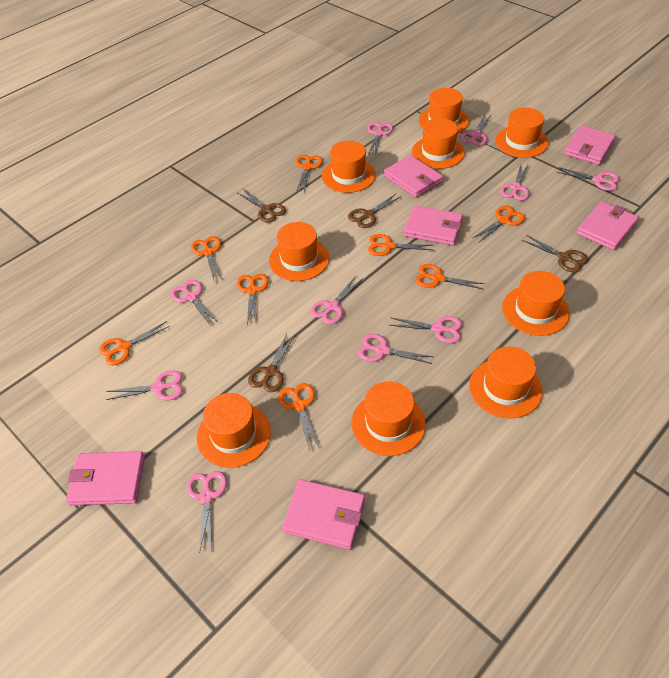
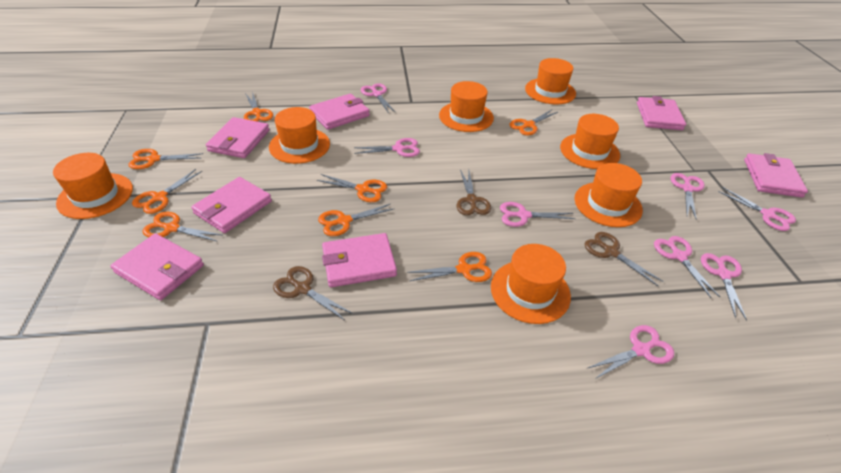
brown scissors: 4 -> 3
orange hat: 9 -> 7
pink scissors: 10 -> 8
pink wallet: 6 -> 7

